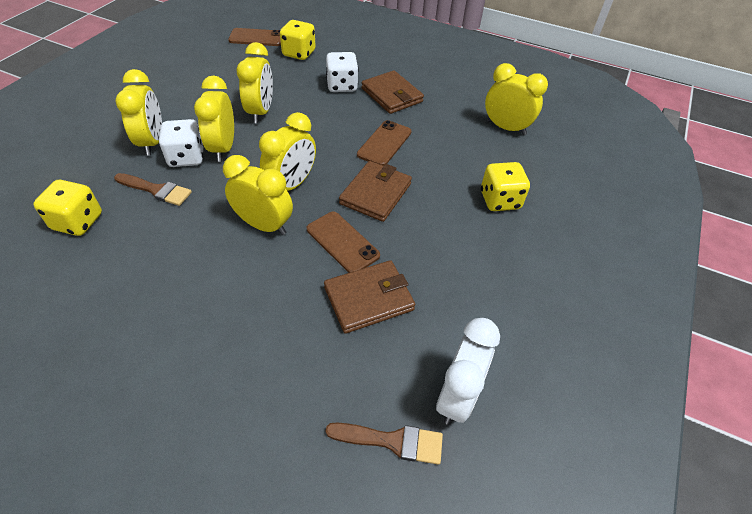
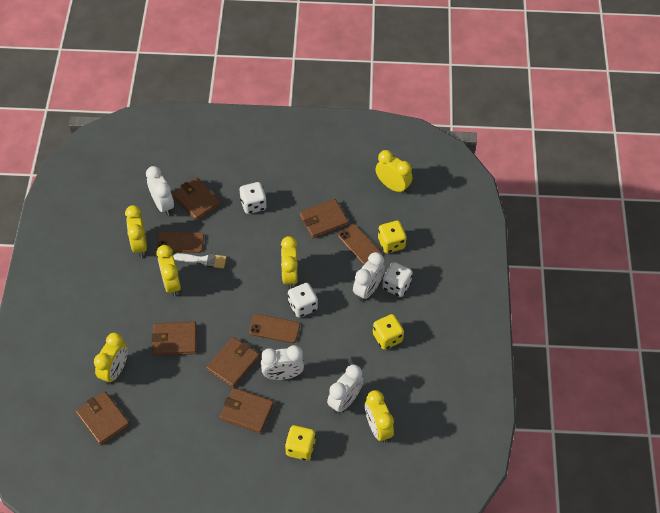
brown brush: 2 -> 0
brown wallet: 3 -> 6
white brush: 0 -> 1
white clock: 1 -> 4
white dice: 2 -> 3

